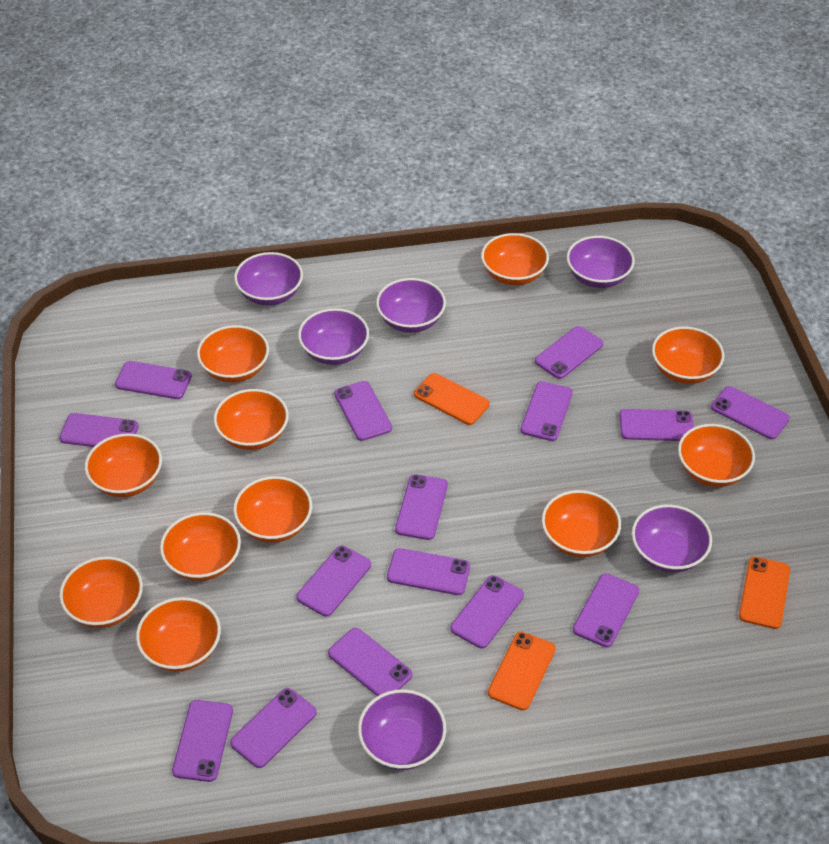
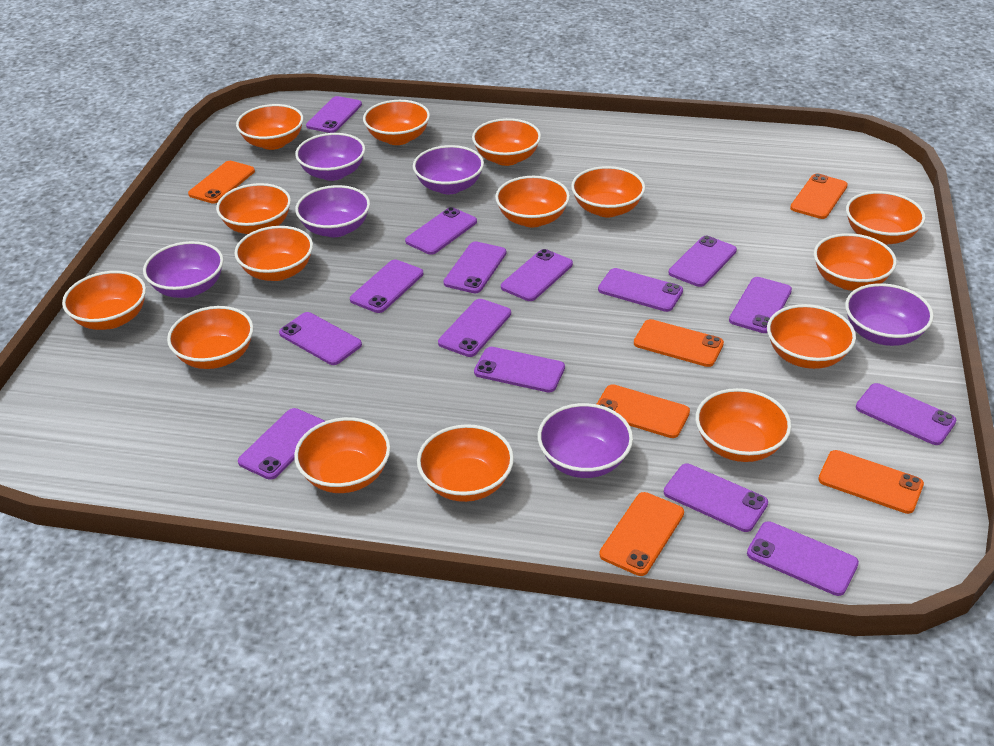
orange bowl: 11 -> 15
orange phone: 3 -> 6

